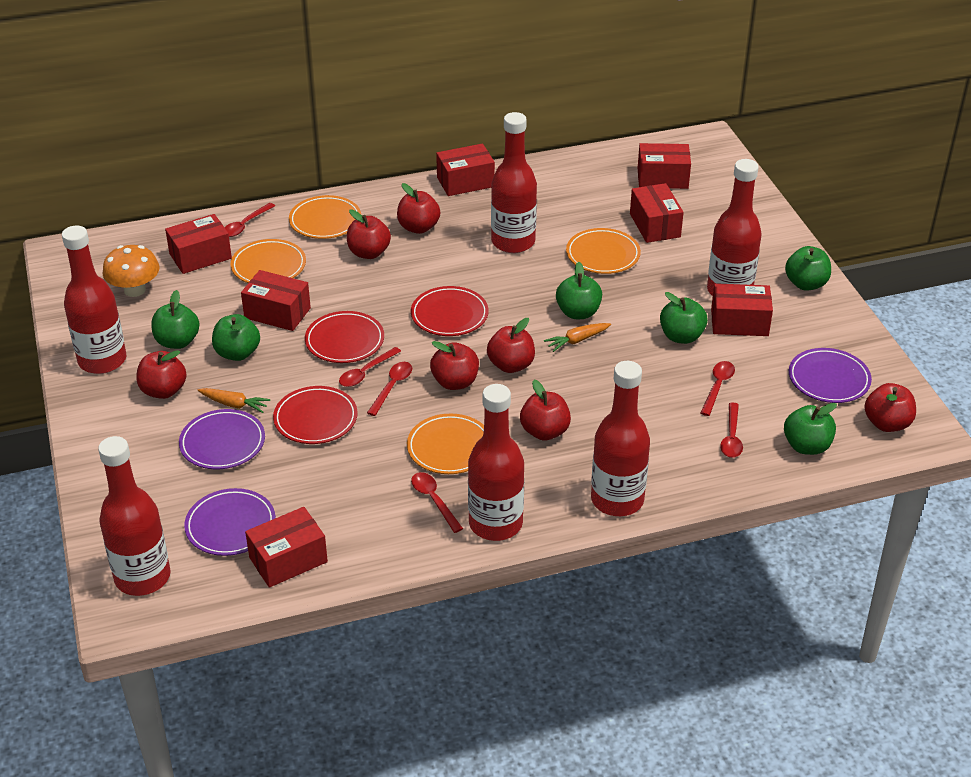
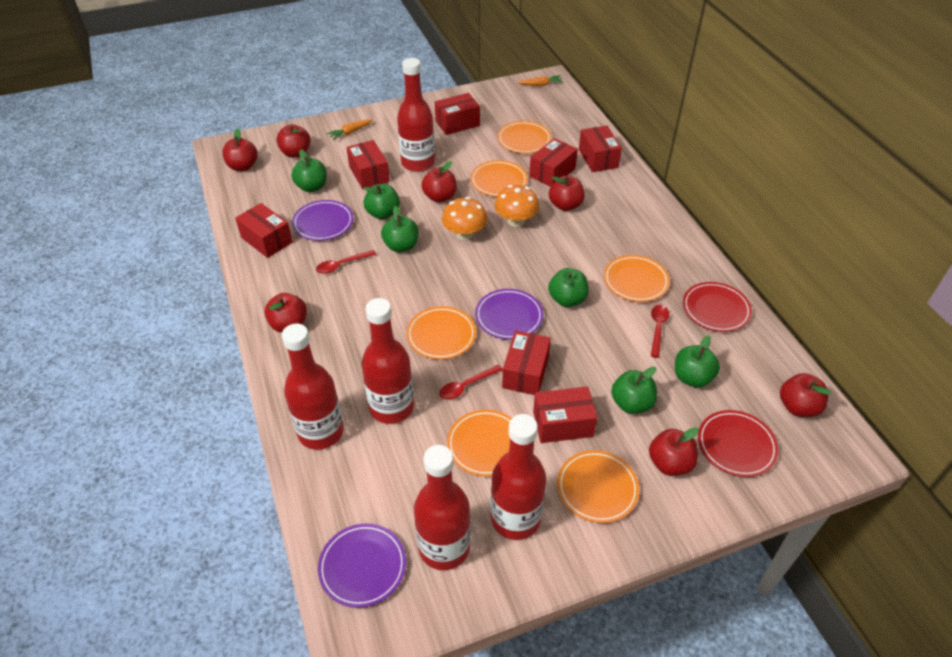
orange mushroom: 1 -> 2
orange plate: 4 -> 6
red bottle: 6 -> 5
red plate: 3 -> 2
red spoon: 6 -> 3

